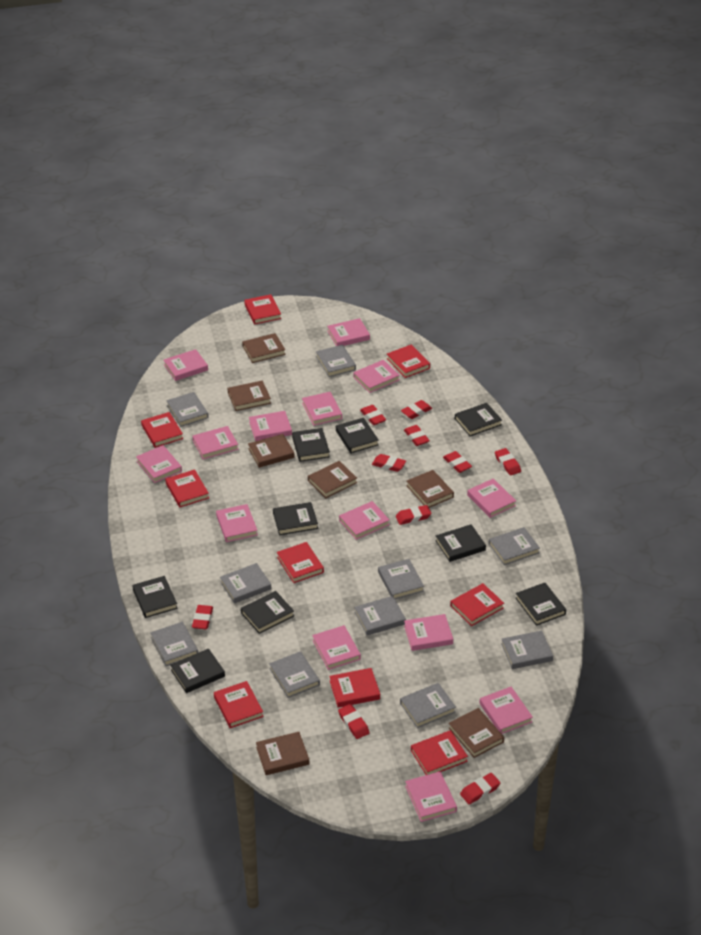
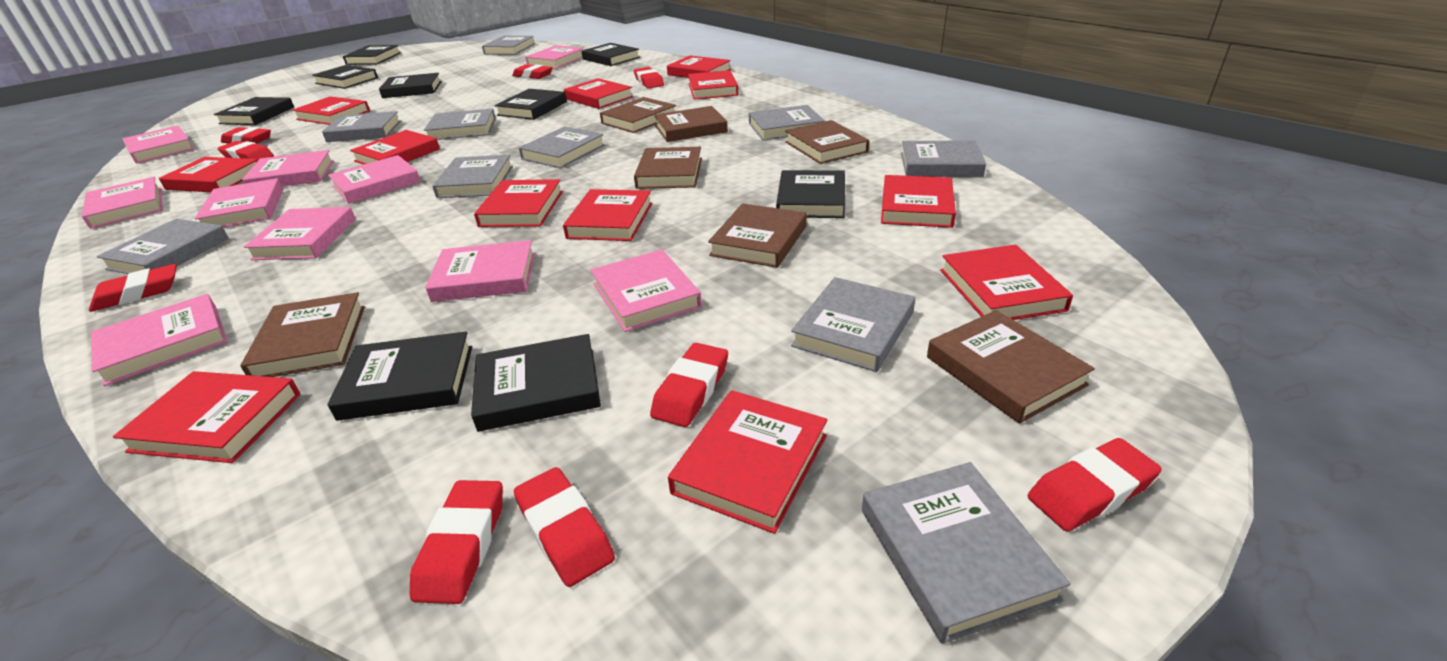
pink book: 14 -> 10
red book: 9 -> 12
red eraser: 10 -> 9

